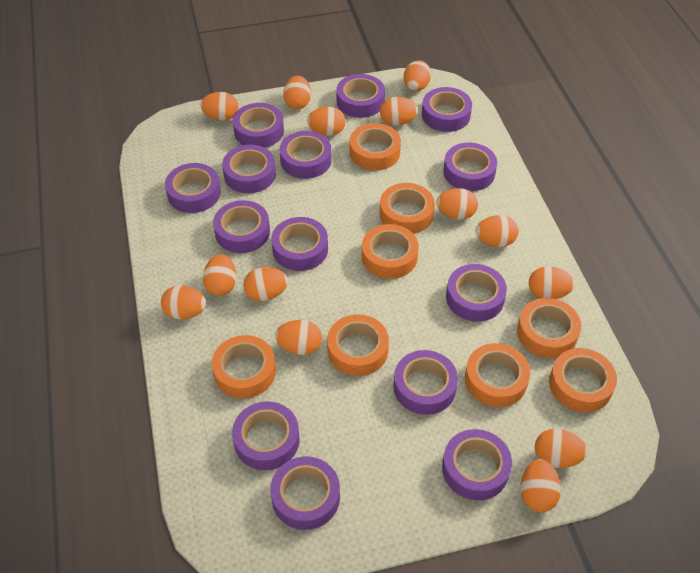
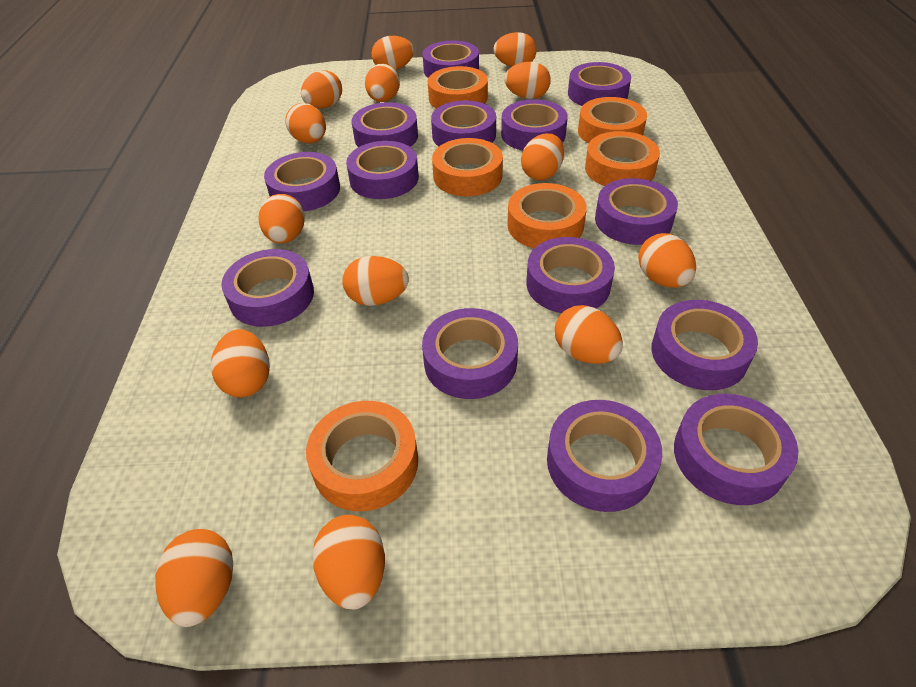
orange tape: 8 -> 6

